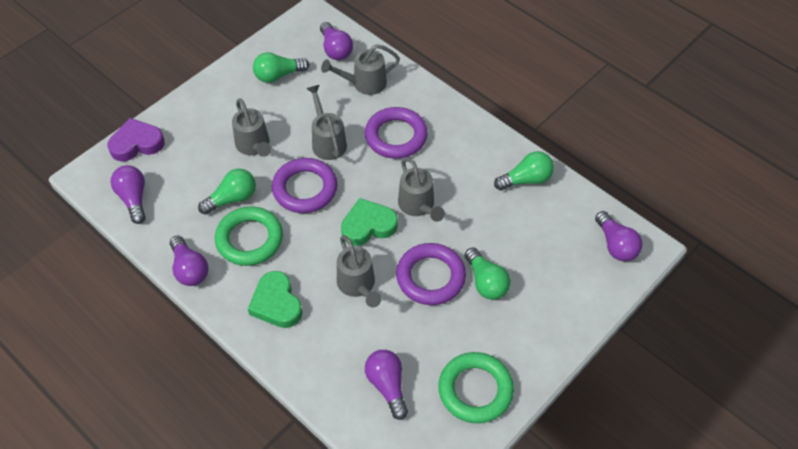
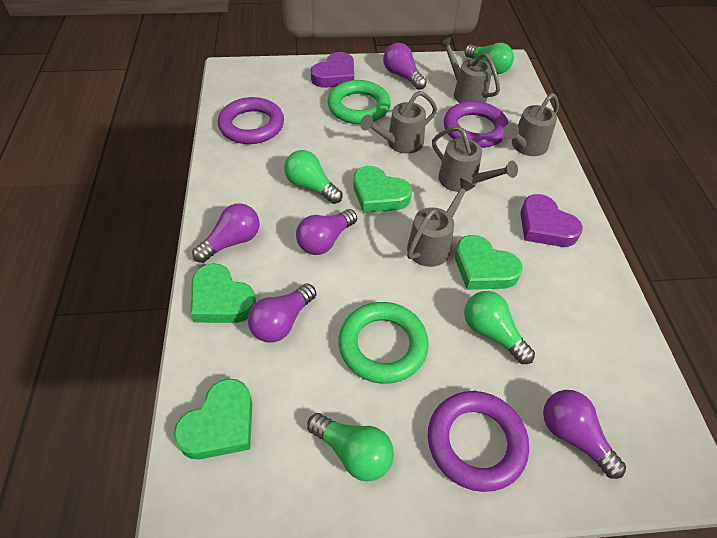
green heart: 2 -> 4
purple heart: 1 -> 2

